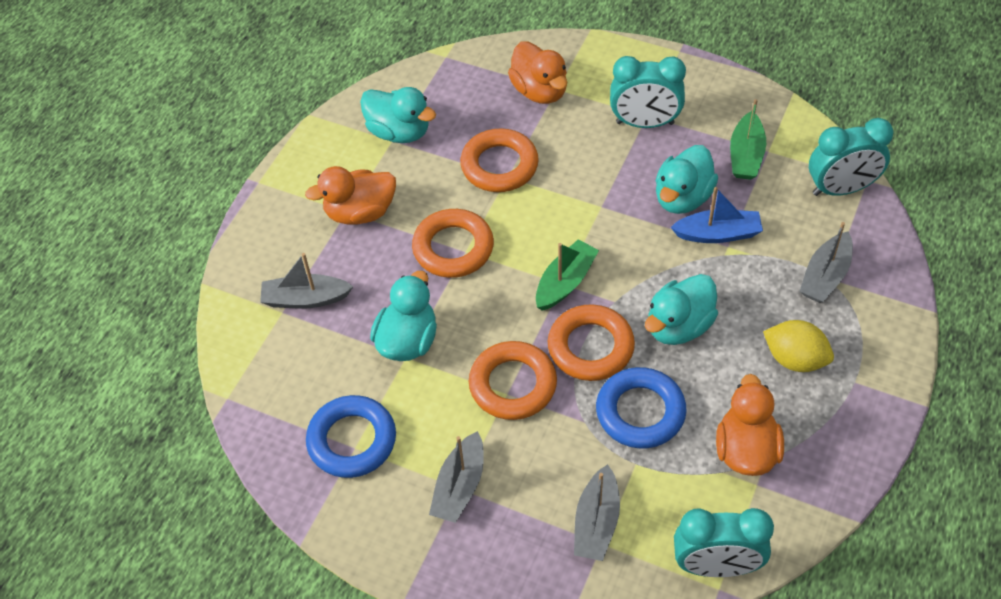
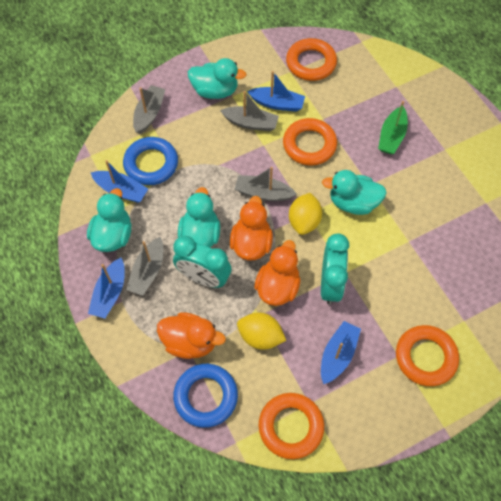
blue boat: 1 -> 4
green boat: 2 -> 1
turquoise clock: 3 -> 2
yellow lemon: 1 -> 2

